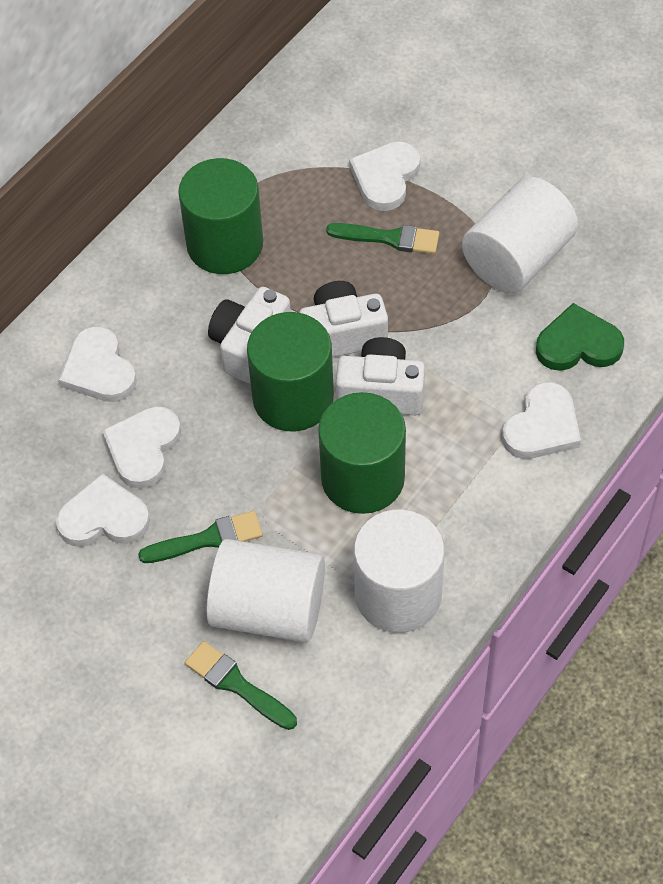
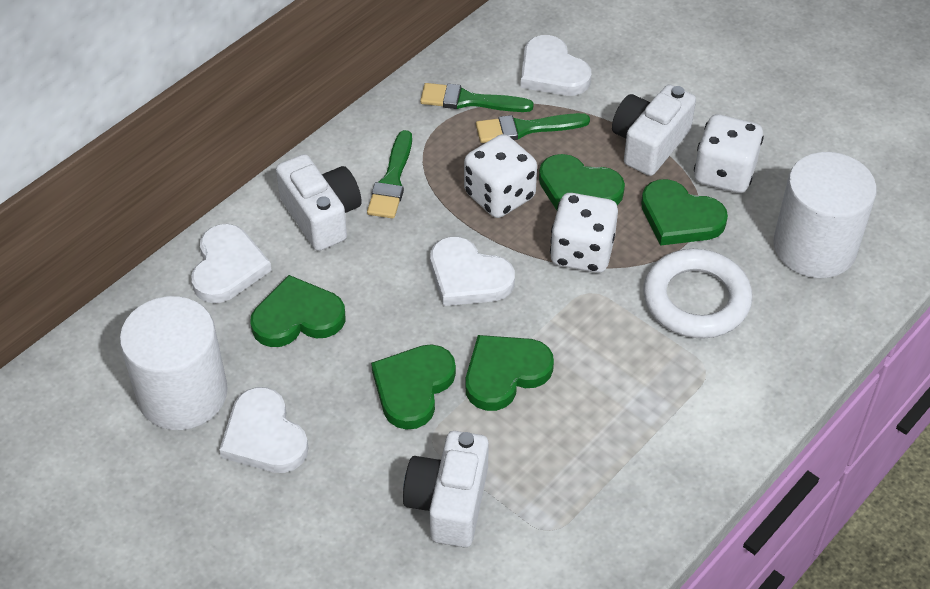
green cylinder: 3 -> 0
green heart: 1 -> 5
white cylinder: 3 -> 2
white dice: 0 -> 3
white heart: 5 -> 4
white ring: 0 -> 1

